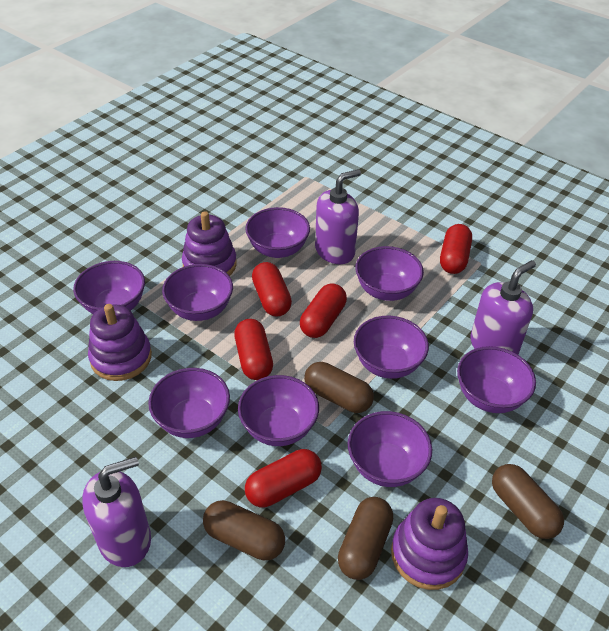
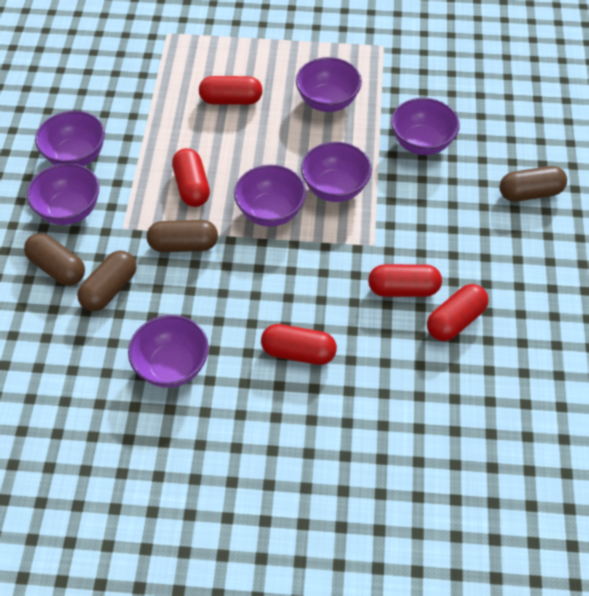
purple bowl: 9 -> 7
purple soap dispenser: 3 -> 0
purple stacking toy: 3 -> 0

